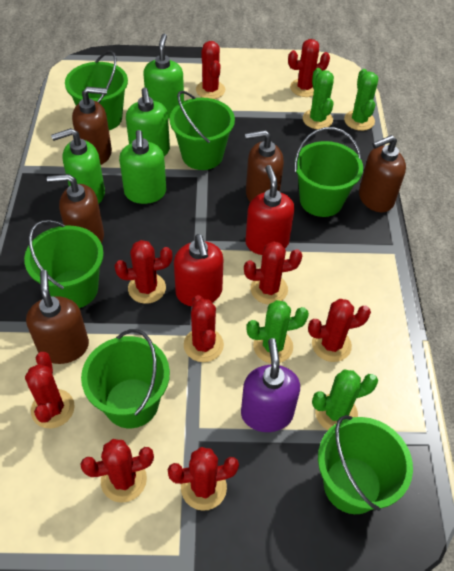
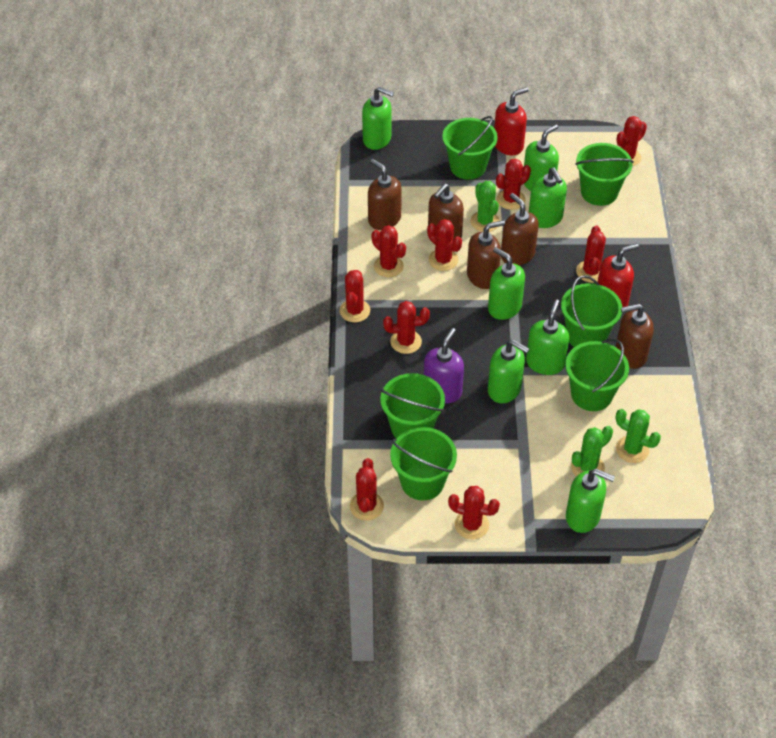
green cactus: 4 -> 3
green soap dispenser: 4 -> 7

